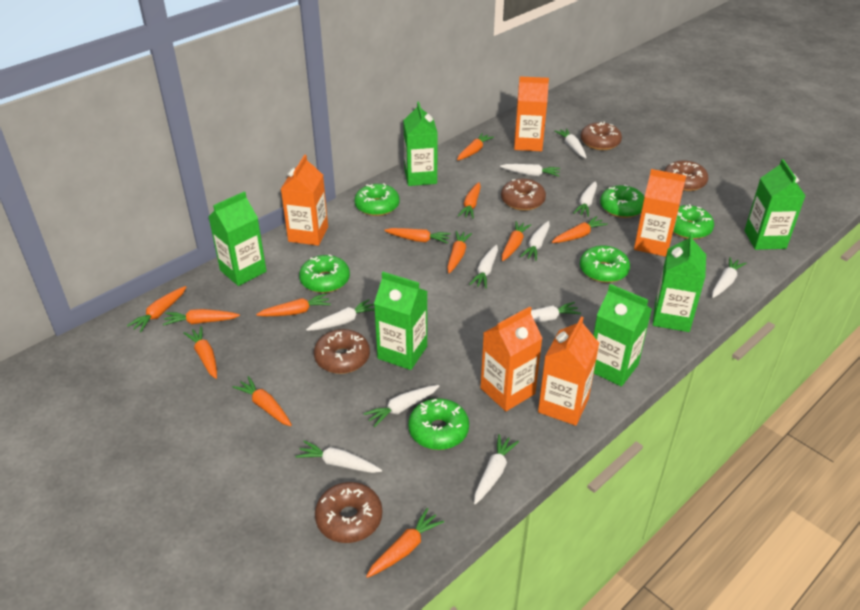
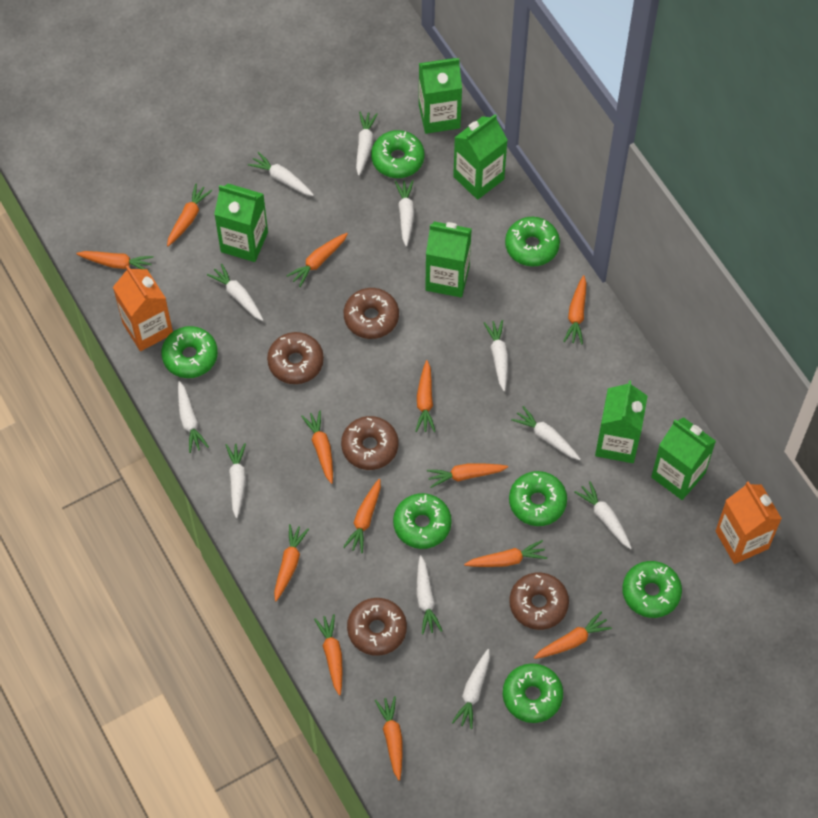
green donut: 6 -> 7
orange carrot: 12 -> 13
orange carton: 5 -> 2

